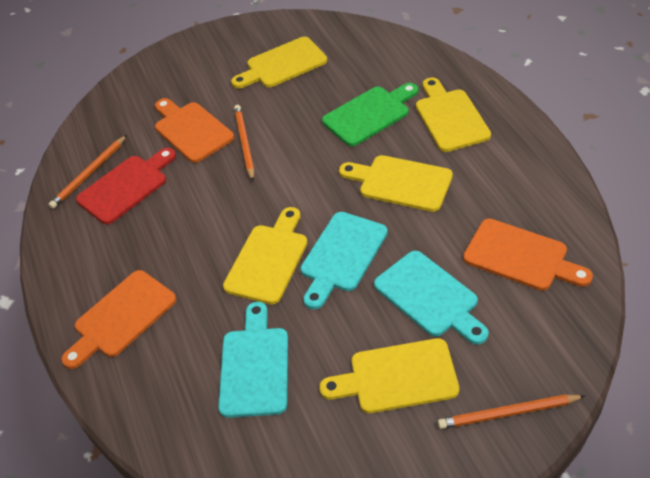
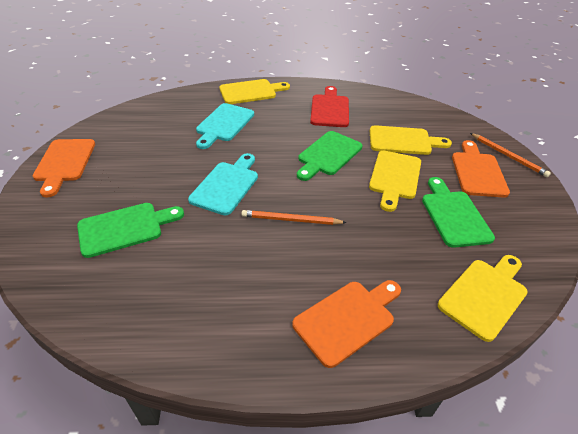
green cutting board: 1 -> 3
orange pencil: 3 -> 2
turquoise cutting board: 3 -> 2
yellow cutting board: 5 -> 4

